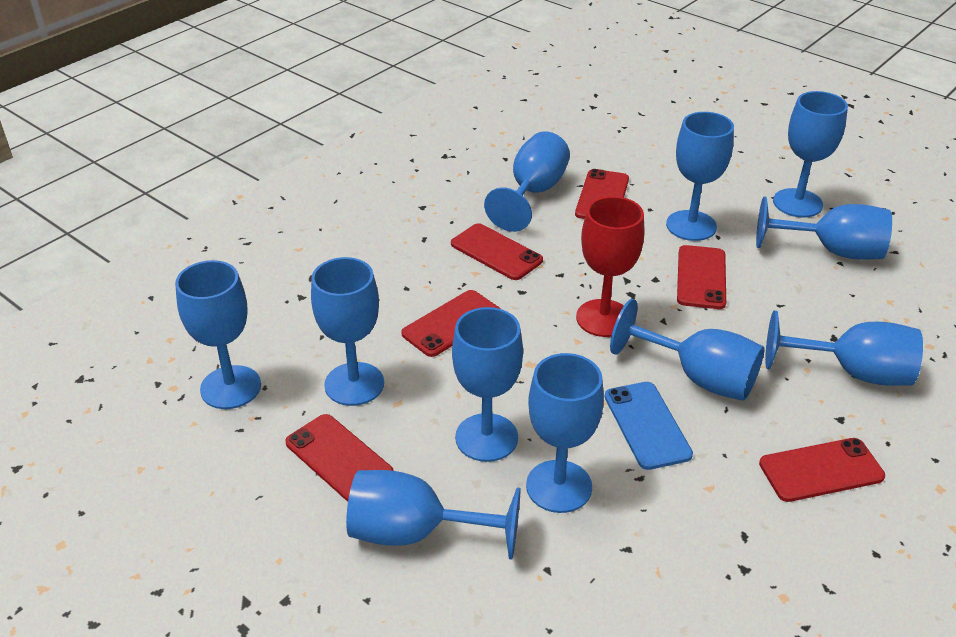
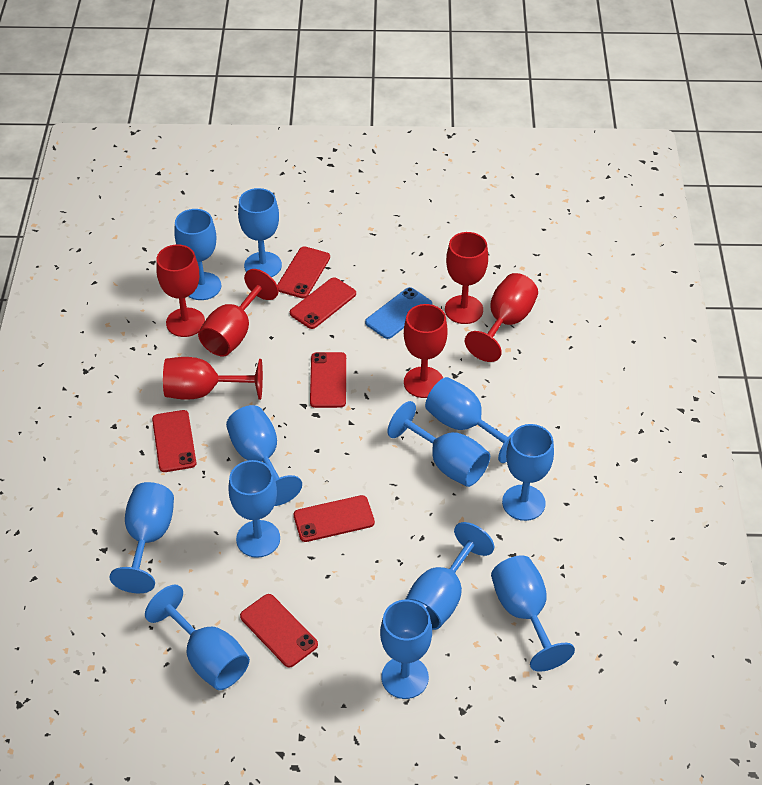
blue goblet: 11 -> 12
red goblet: 1 -> 6

